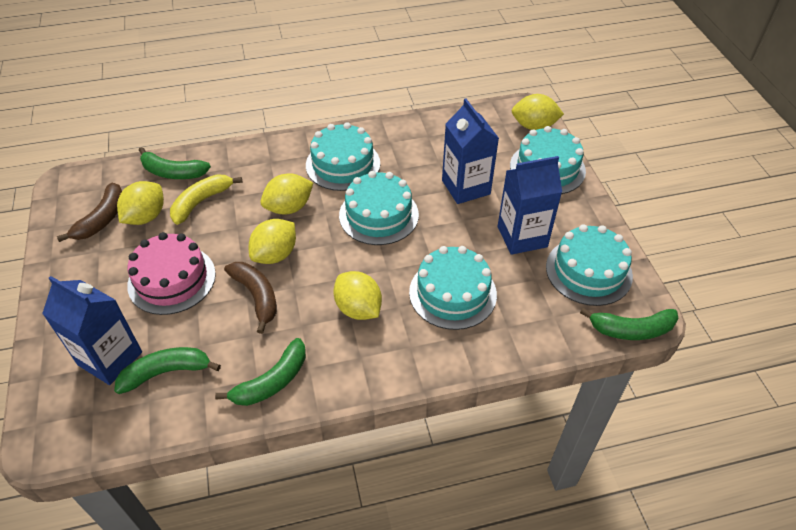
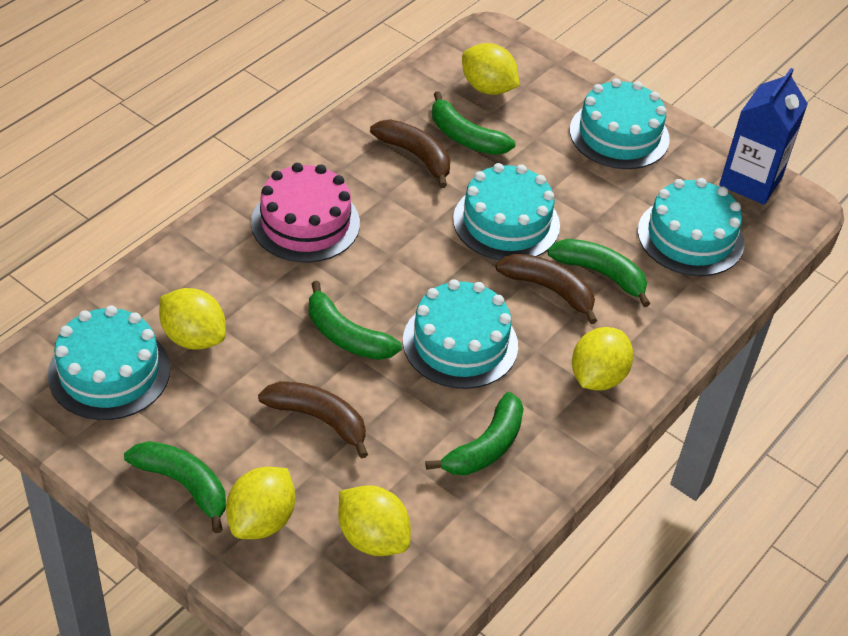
blue carton: 3 -> 1
brown banana: 2 -> 3
green banana: 4 -> 5
yellow banana: 1 -> 0

